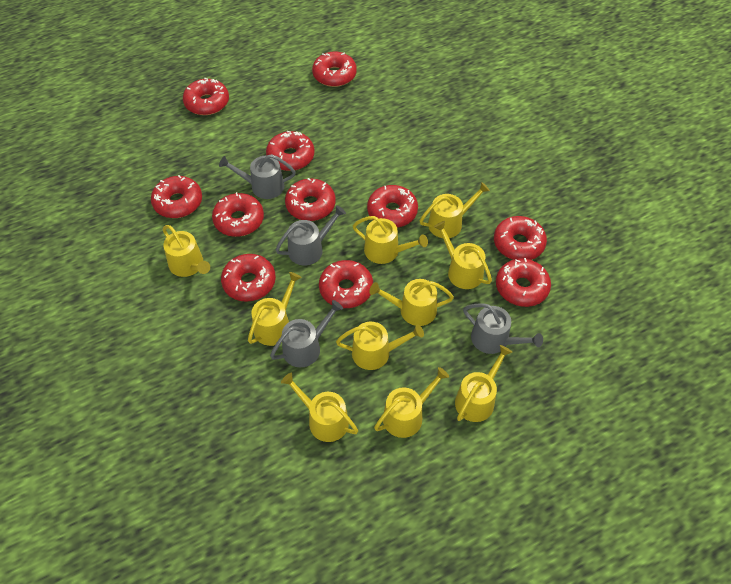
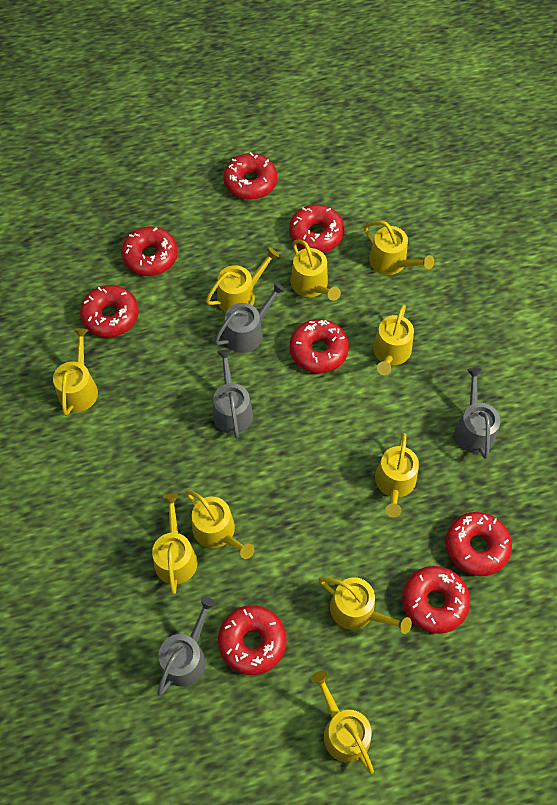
red donut: 11 -> 8

